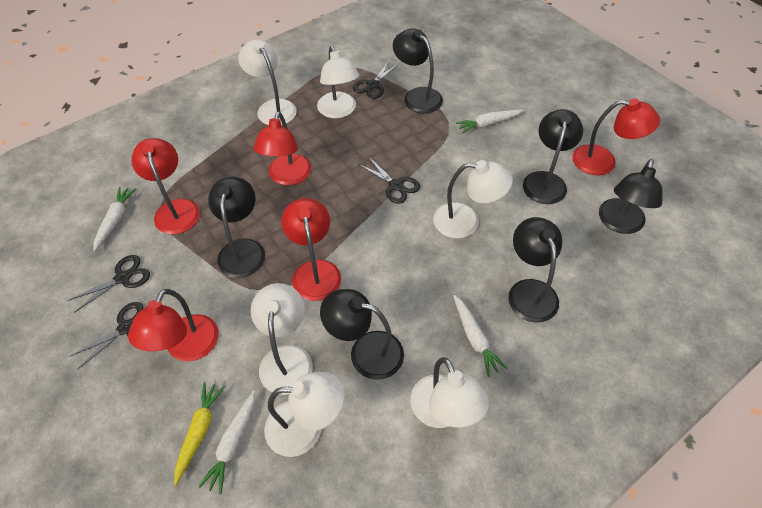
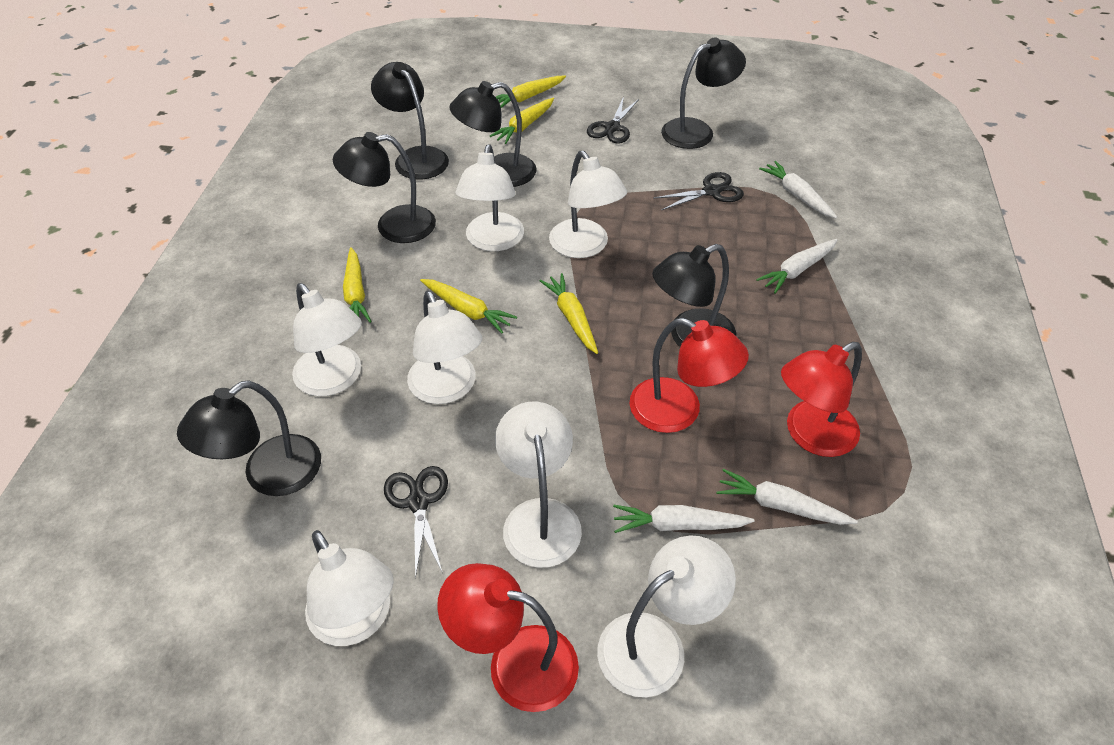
black scissors: 4 -> 3
red lamp: 5 -> 3
white lamp: 6 -> 7
yellow carrot: 1 -> 5

